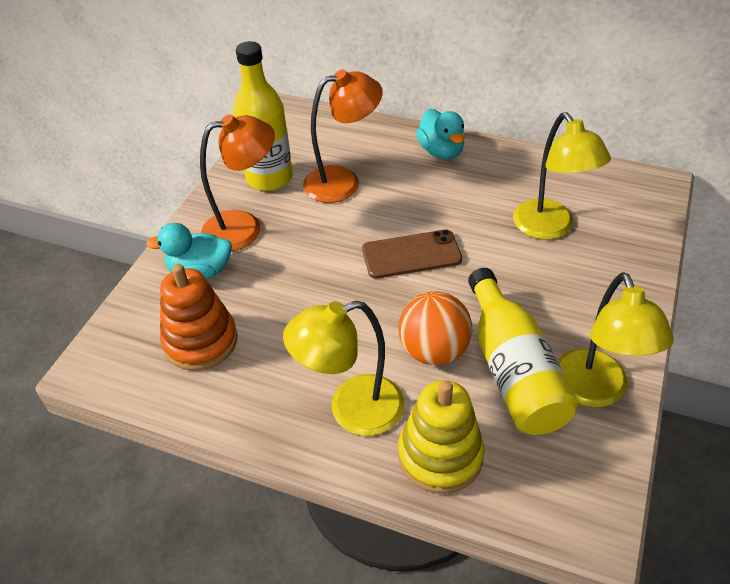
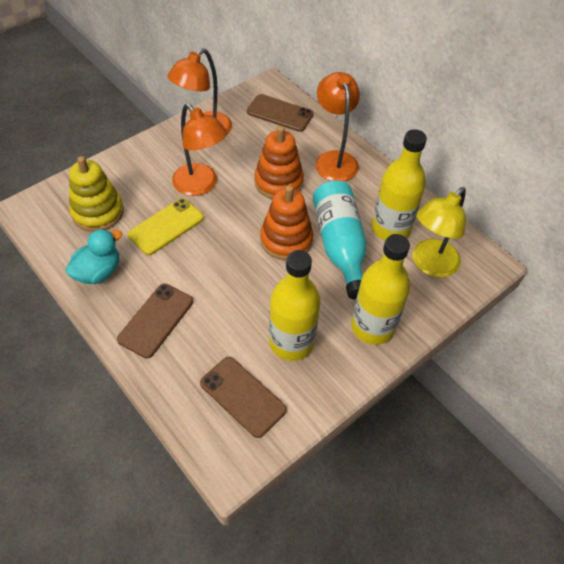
brown phone: 1 -> 3
orange ball: 1 -> 0
orange lamp: 2 -> 3
orange stacking toy: 1 -> 2
turquoise bottle: 0 -> 1
turquoise duck: 2 -> 1
yellow bottle: 2 -> 3
yellow lamp: 3 -> 1
yellow phone: 0 -> 1

